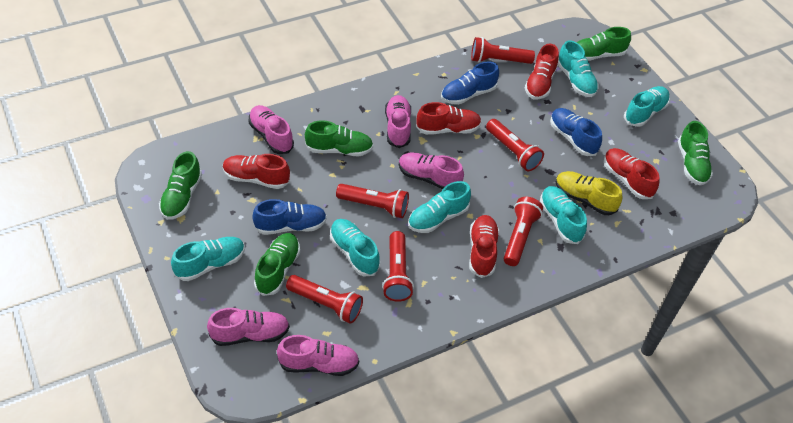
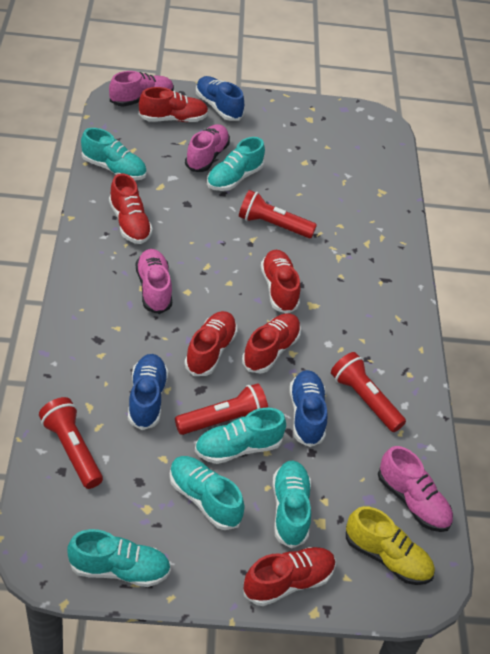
green shoe: 5 -> 0
pink shoe: 5 -> 4
red flashlight: 6 -> 4
red shoe: 5 -> 6

